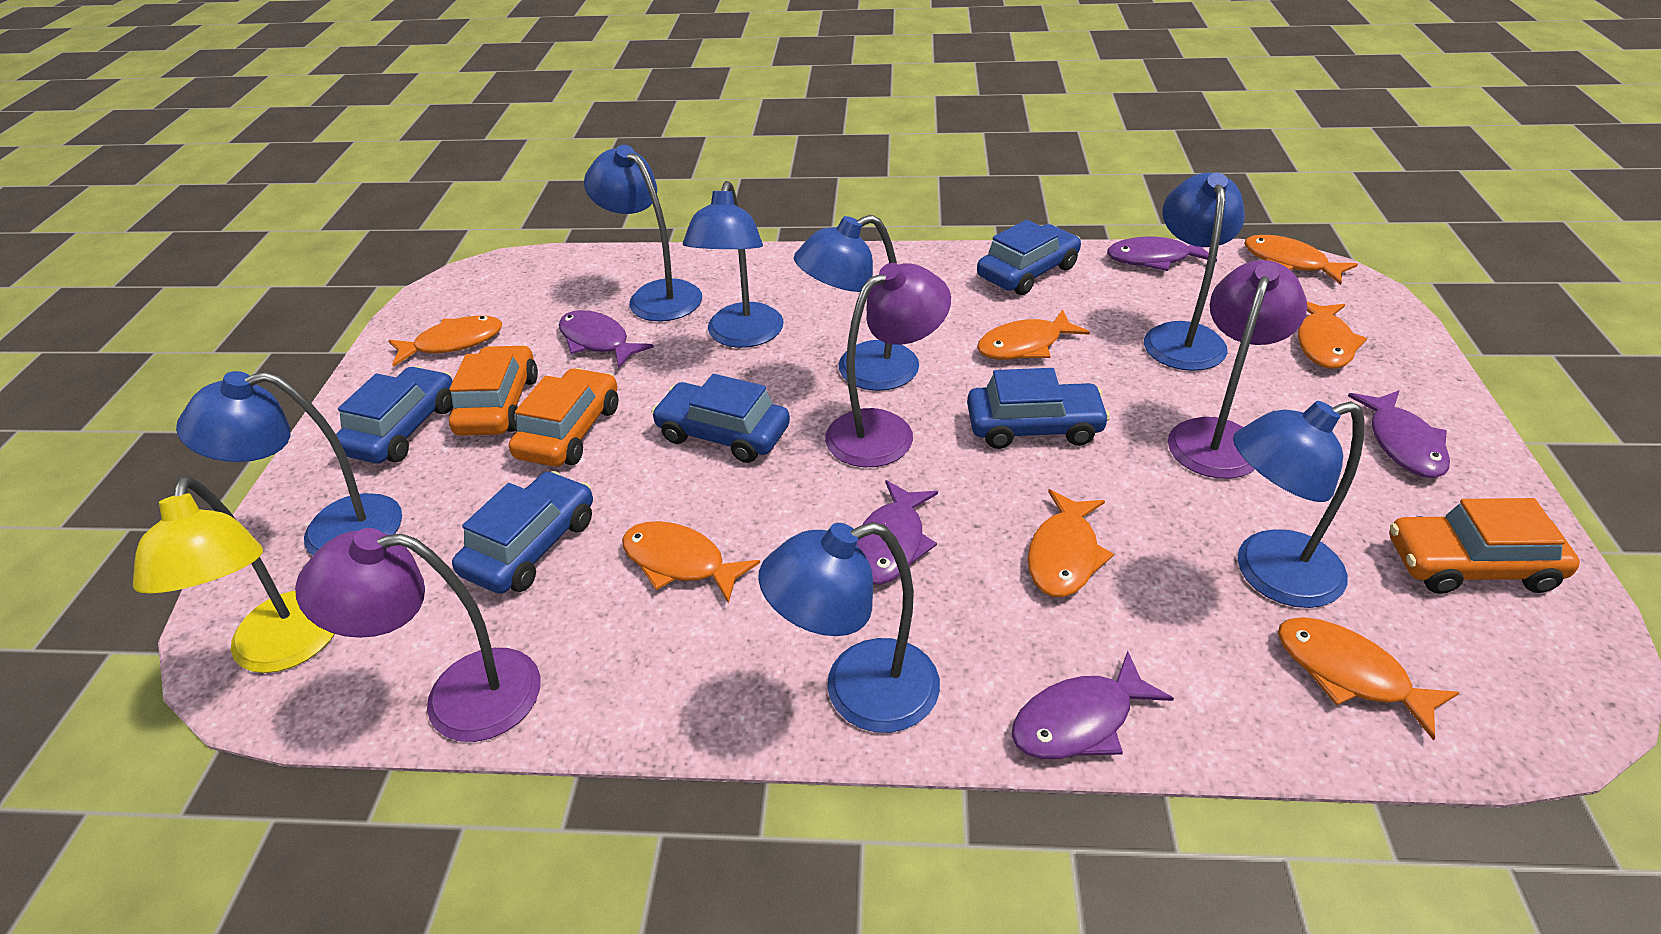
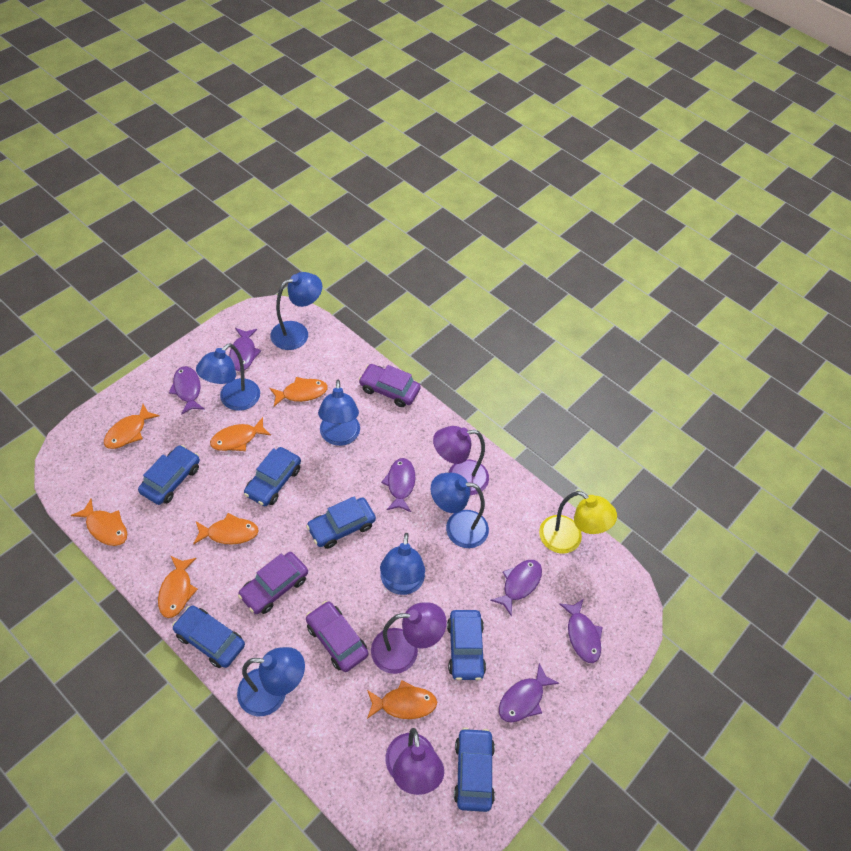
blue car: 5 -> 6
blue lamp: 7 -> 6
orange car: 3 -> 0
purple car: 0 -> 3
purple fish: 5 -> 6

